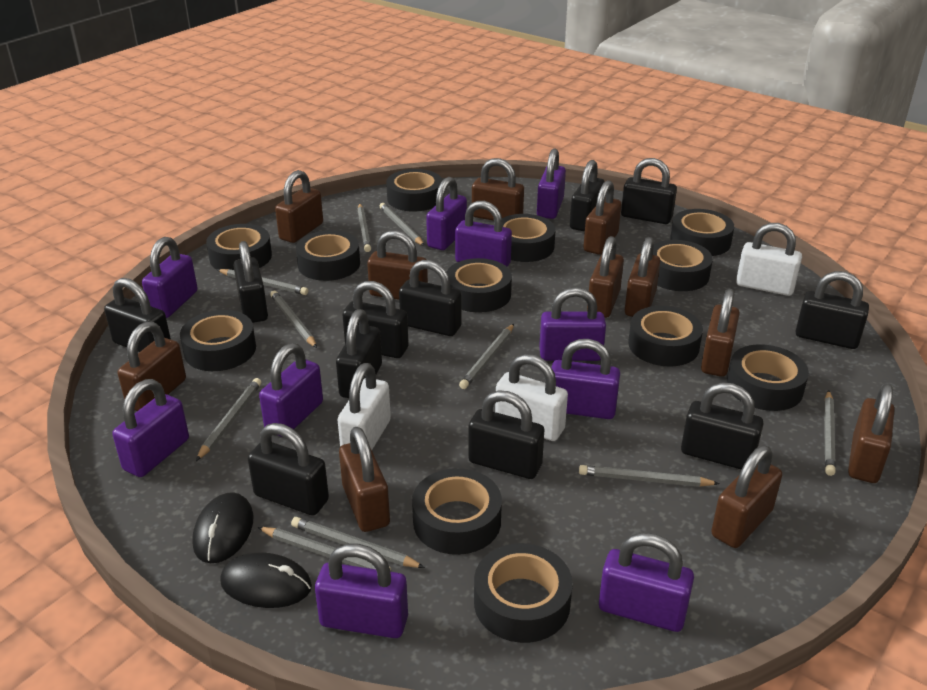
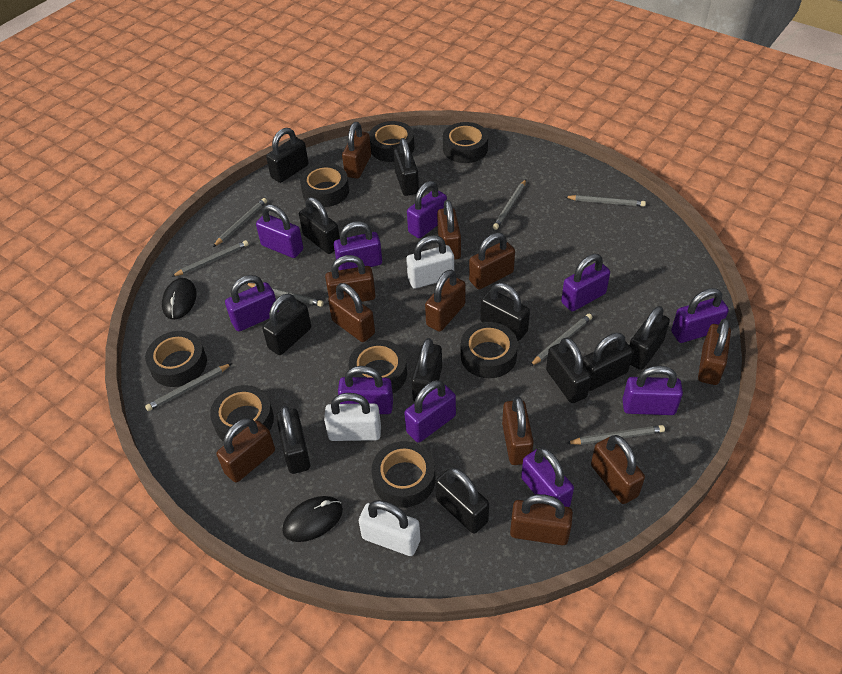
black tape: 12 -> 8
grey pencil: 10 -> 8

